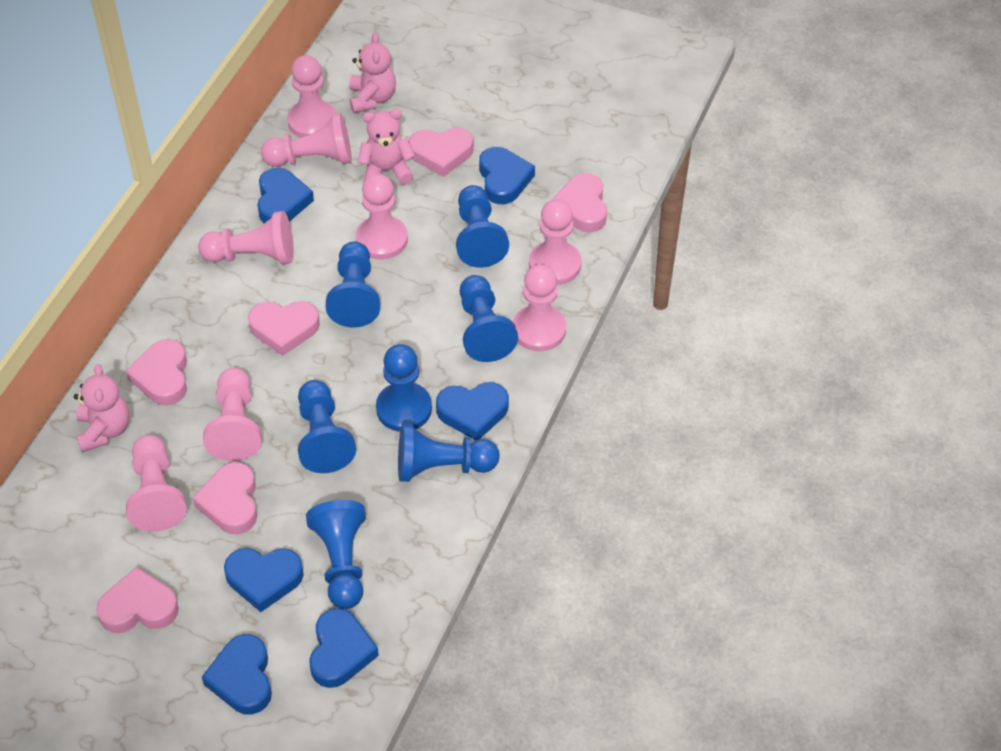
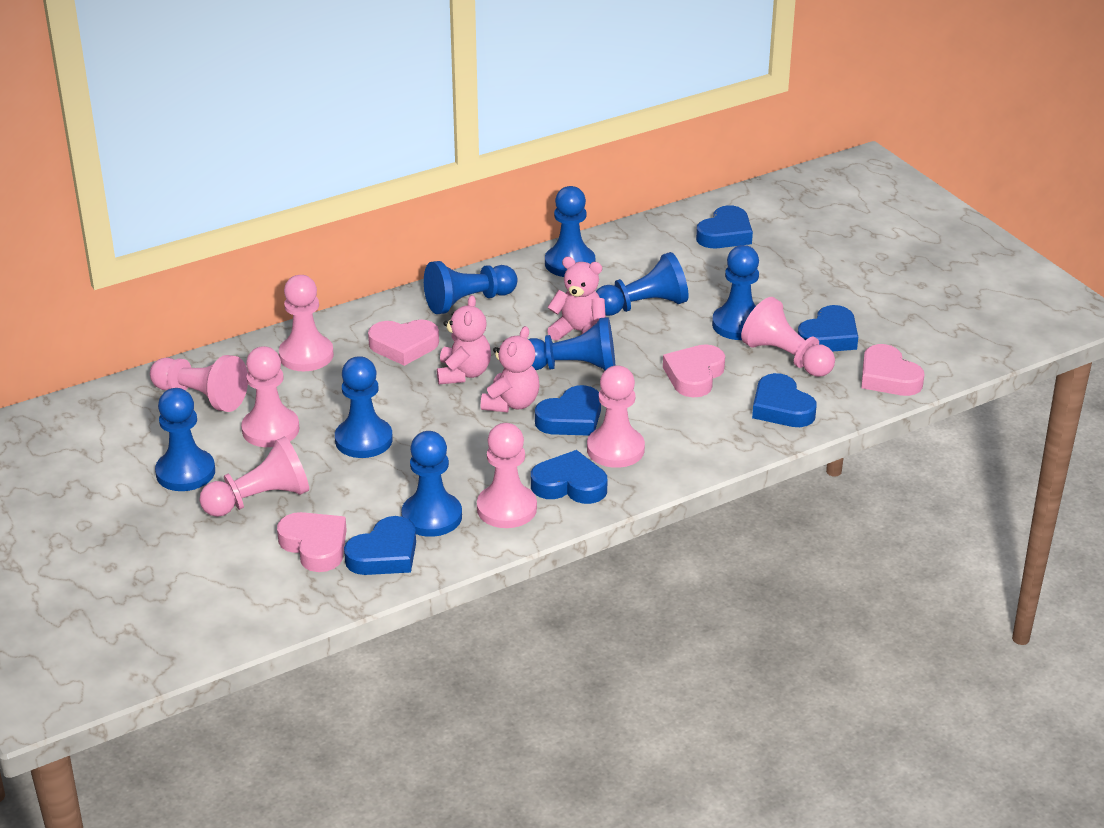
blue pawn: 7 -> 8
pink heart: 6 -> 4
pink pawn: 8 -> 7

